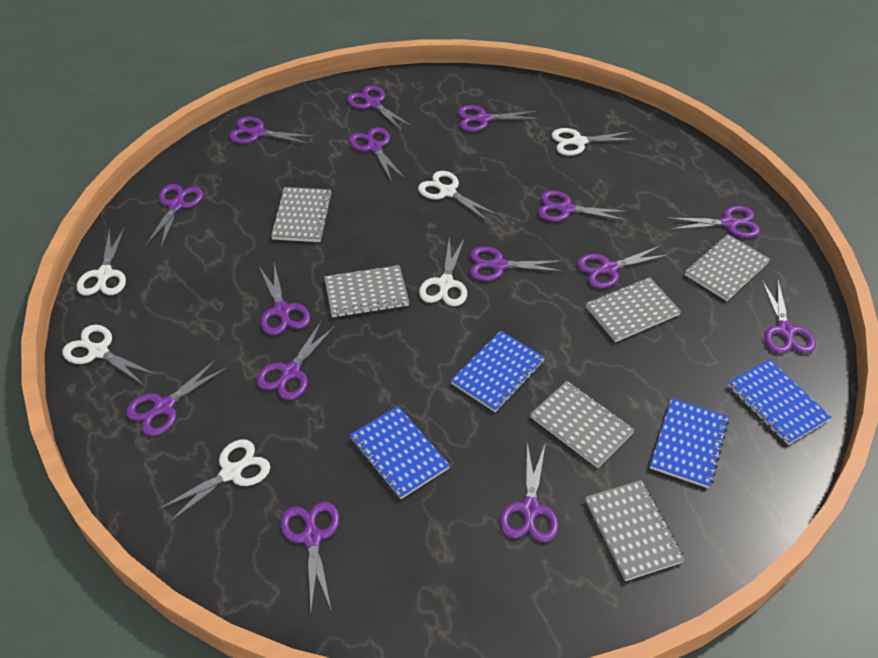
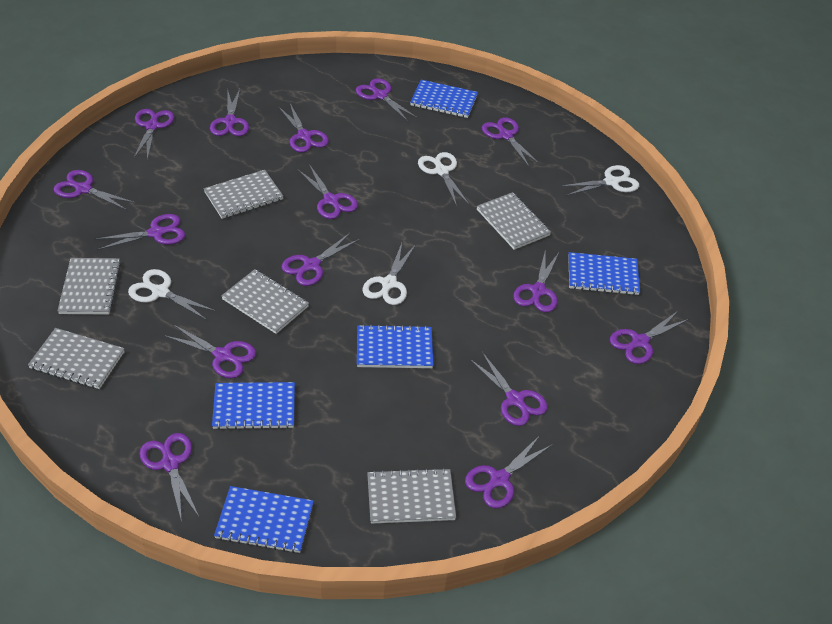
blue notebook: 4 -> 5
white scissors: 6 -> 4

